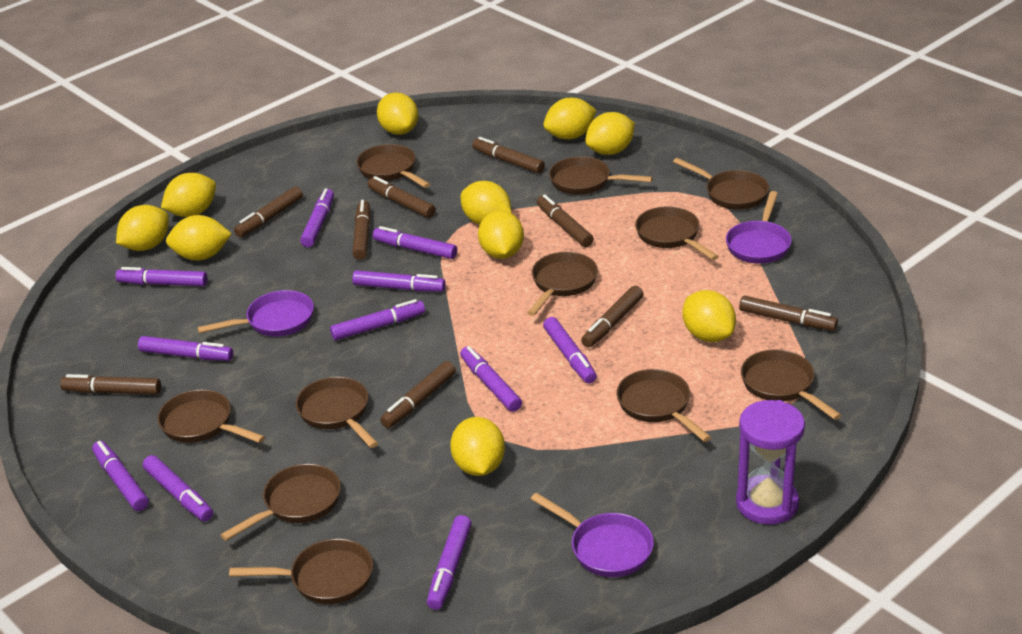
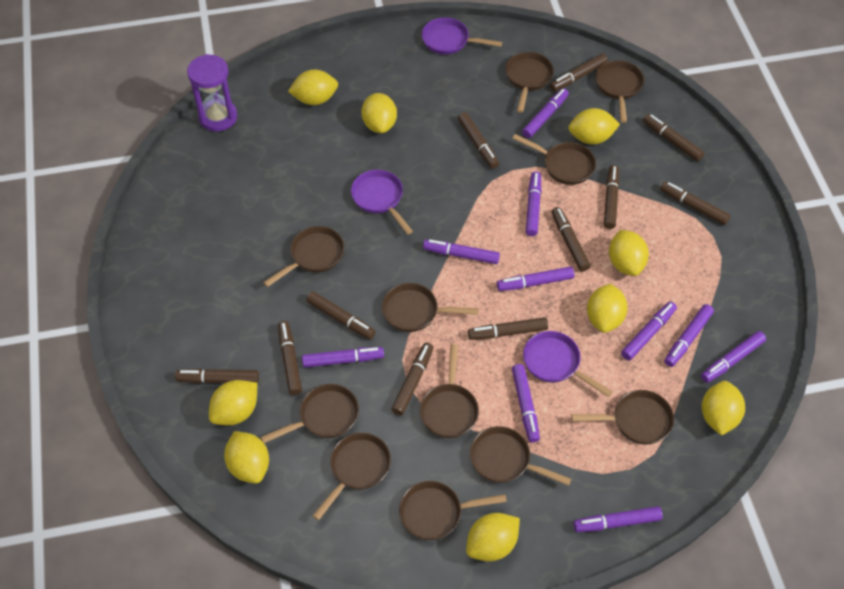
brown marker: 9 -> 11
purple marker: 11 -> 10
yellow lemon: 10 -> 9

